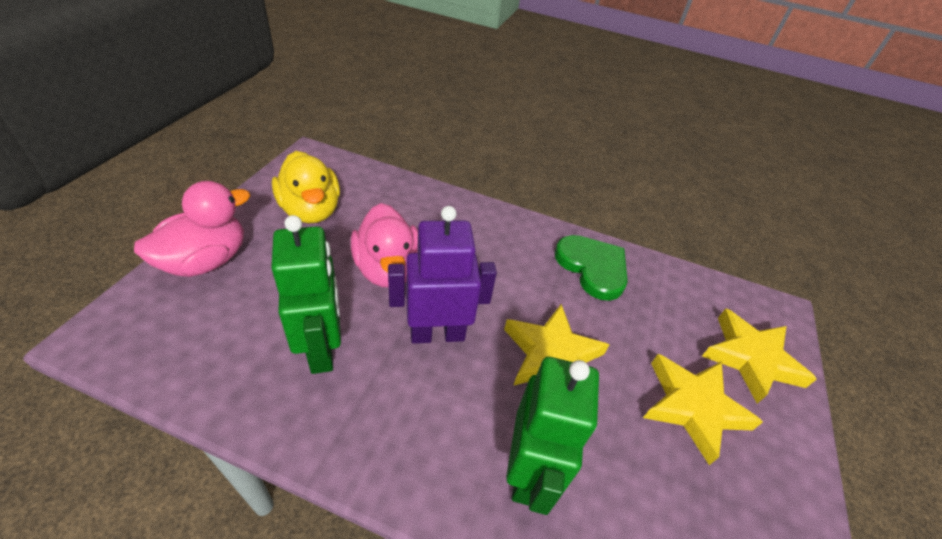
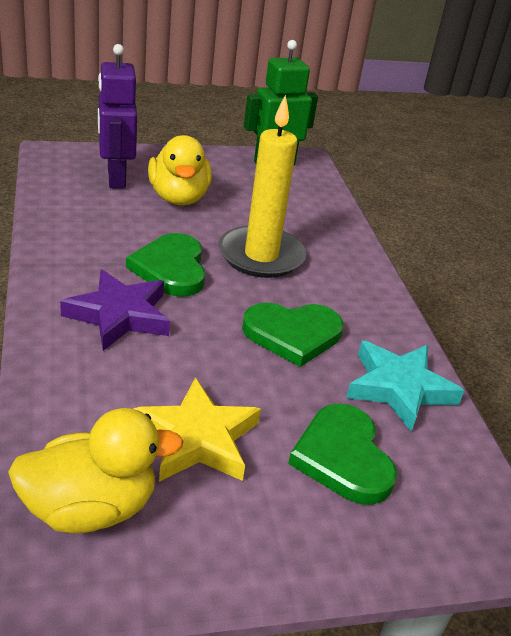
green heart: 1 -> 3
green robot: 2 -> 1
pink duck: 2 -> 0
purple star: 0 -> 1
turquoise star: 0 -> 1
yellow candle: 0 -> 1
yellow duck: 1 -> 2
yellow star: 3 -> 1

